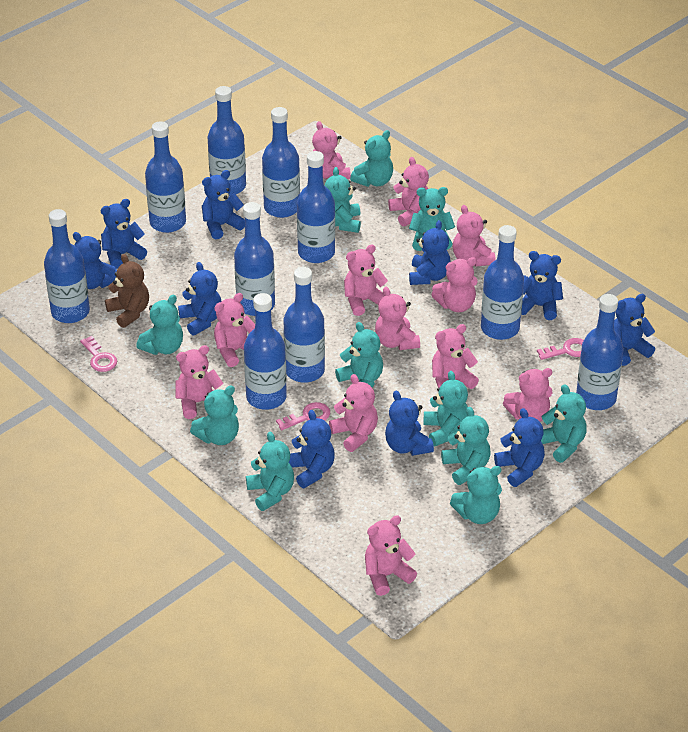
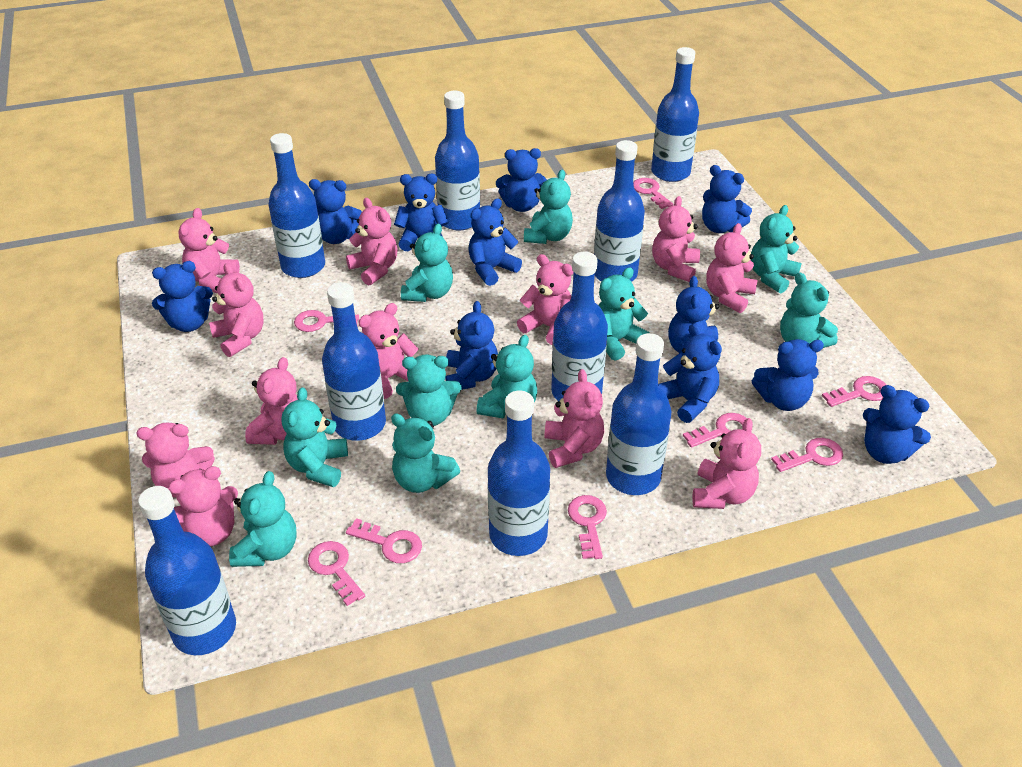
blue bottle: 10 -> 9
blue teddy bear: 10 -> 11
brown teddy bear: 1 -> 0
pink key: 3 -> 8
turquoise teddy bear: 11 -> 10

